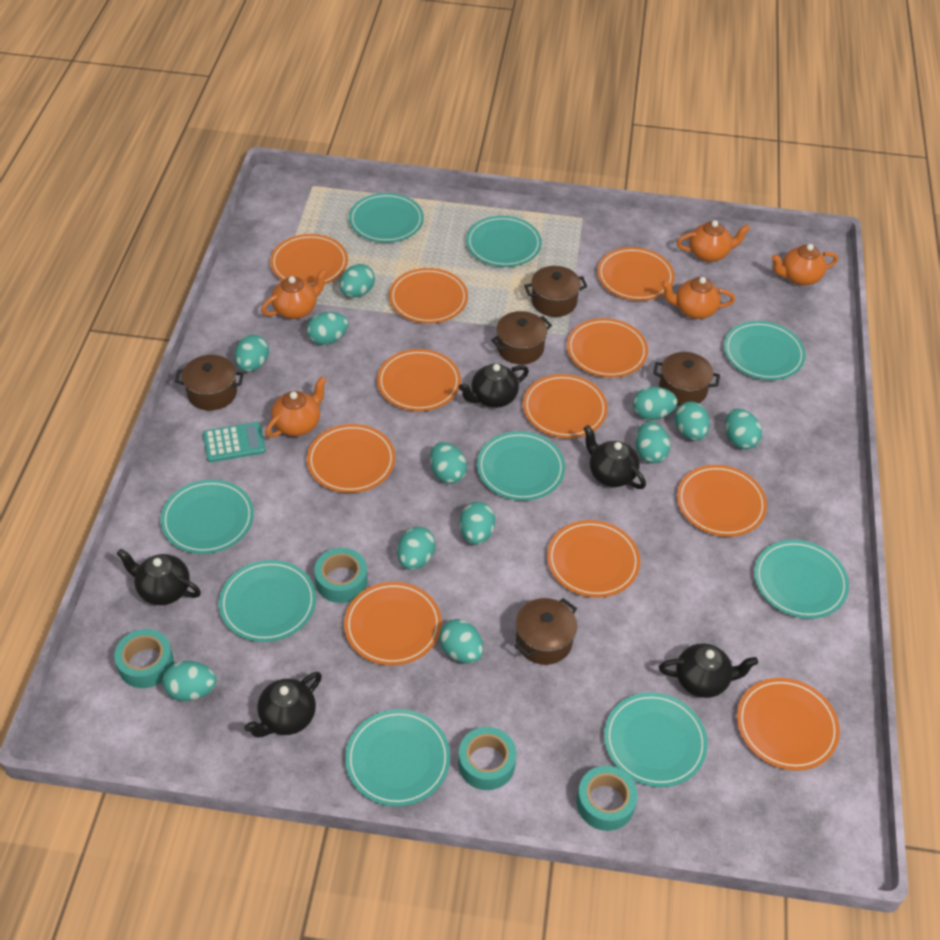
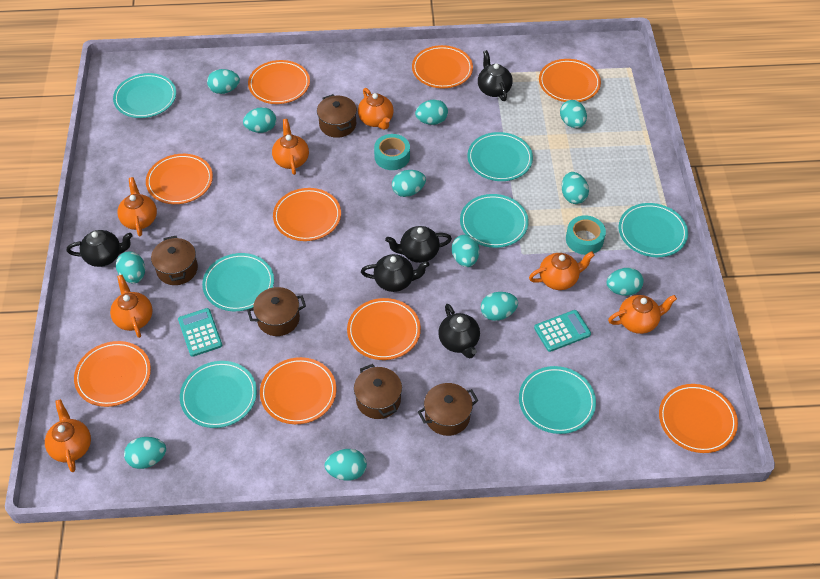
orange plate: 11 -> 9
orange teapot: 5 -> 7
turquoise calculator: 1 -> 2
turquoise plate: 9 -> 7
turquoise tape: 4 -> 2

